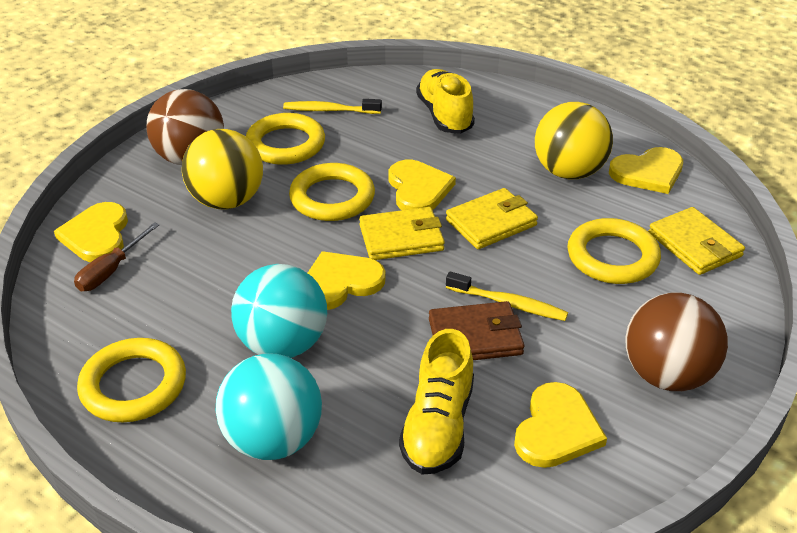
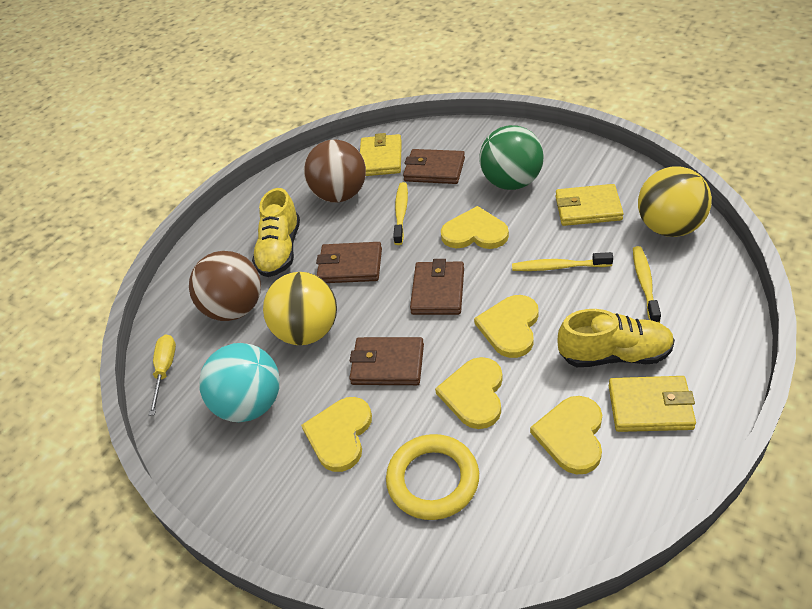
brown screwdriver: 1 -> 0
brown wallet: 1 -> 4
green ball: 0 -> 1
turquoise ball: 2 -> 1
yellow ring: 4 -> 1
yellow screwdriver: 0 -> 1
yellow toothbrush: 2 -> 3

